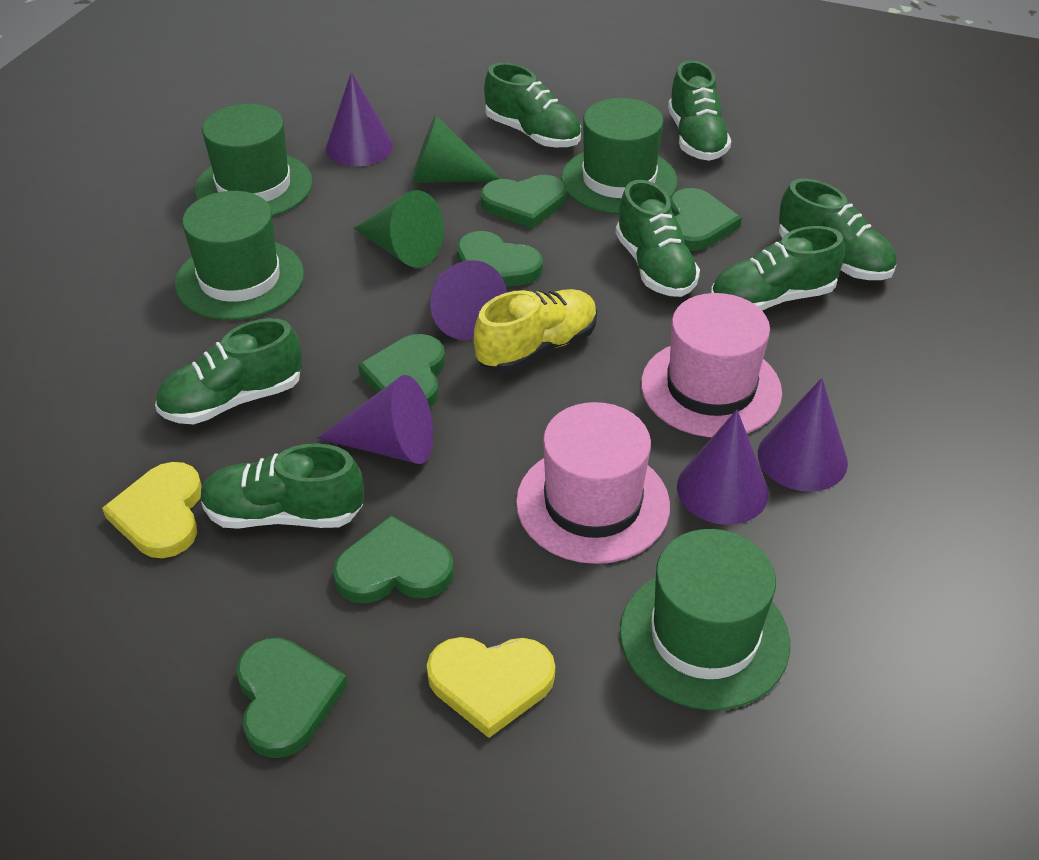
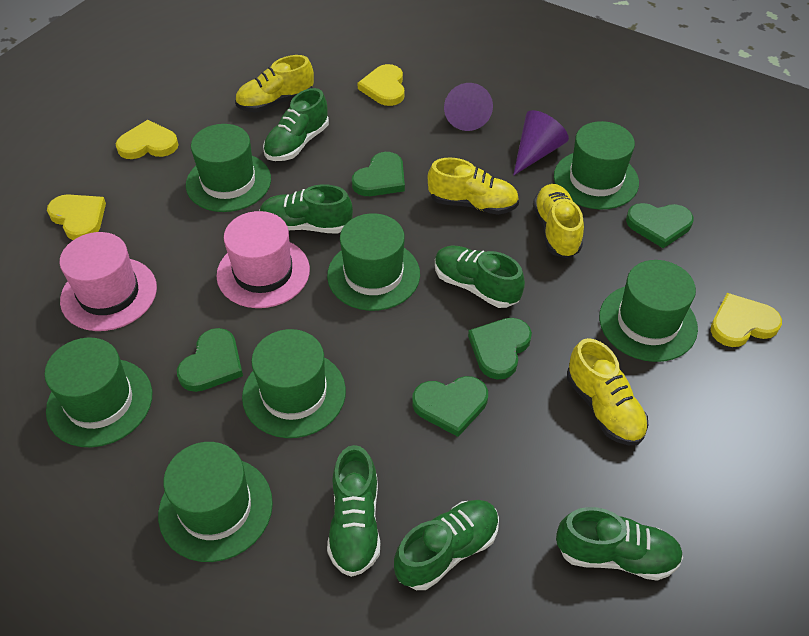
green cone: 2 -> 0
green hat: 4 -> 7
green heart: 6 -> 5
green shoe: 7 -> 6
purple cone: 5 -> 2
yellow heart: 2 -> 4
yellow shoe: 1 -> 4

